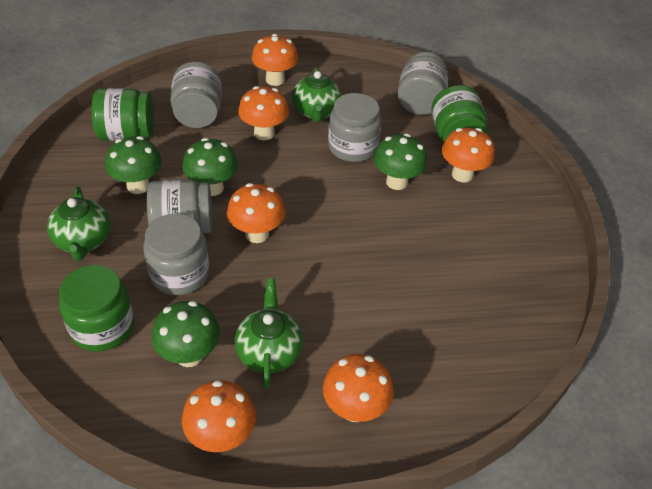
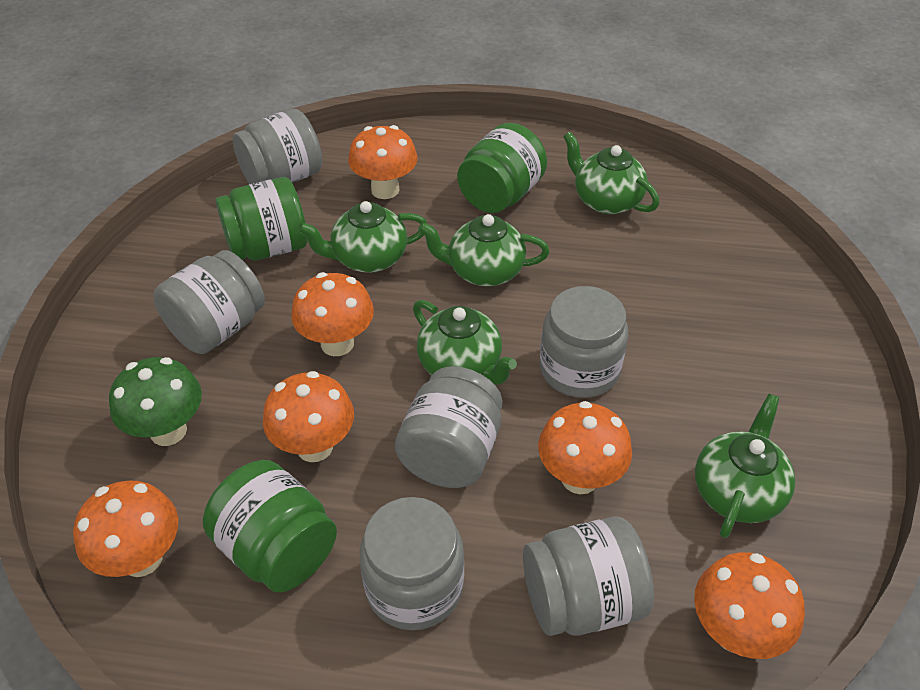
green mushroom: 4 -> 1
green teapot: 3 -> 5
grey jar: 5 -> 6

